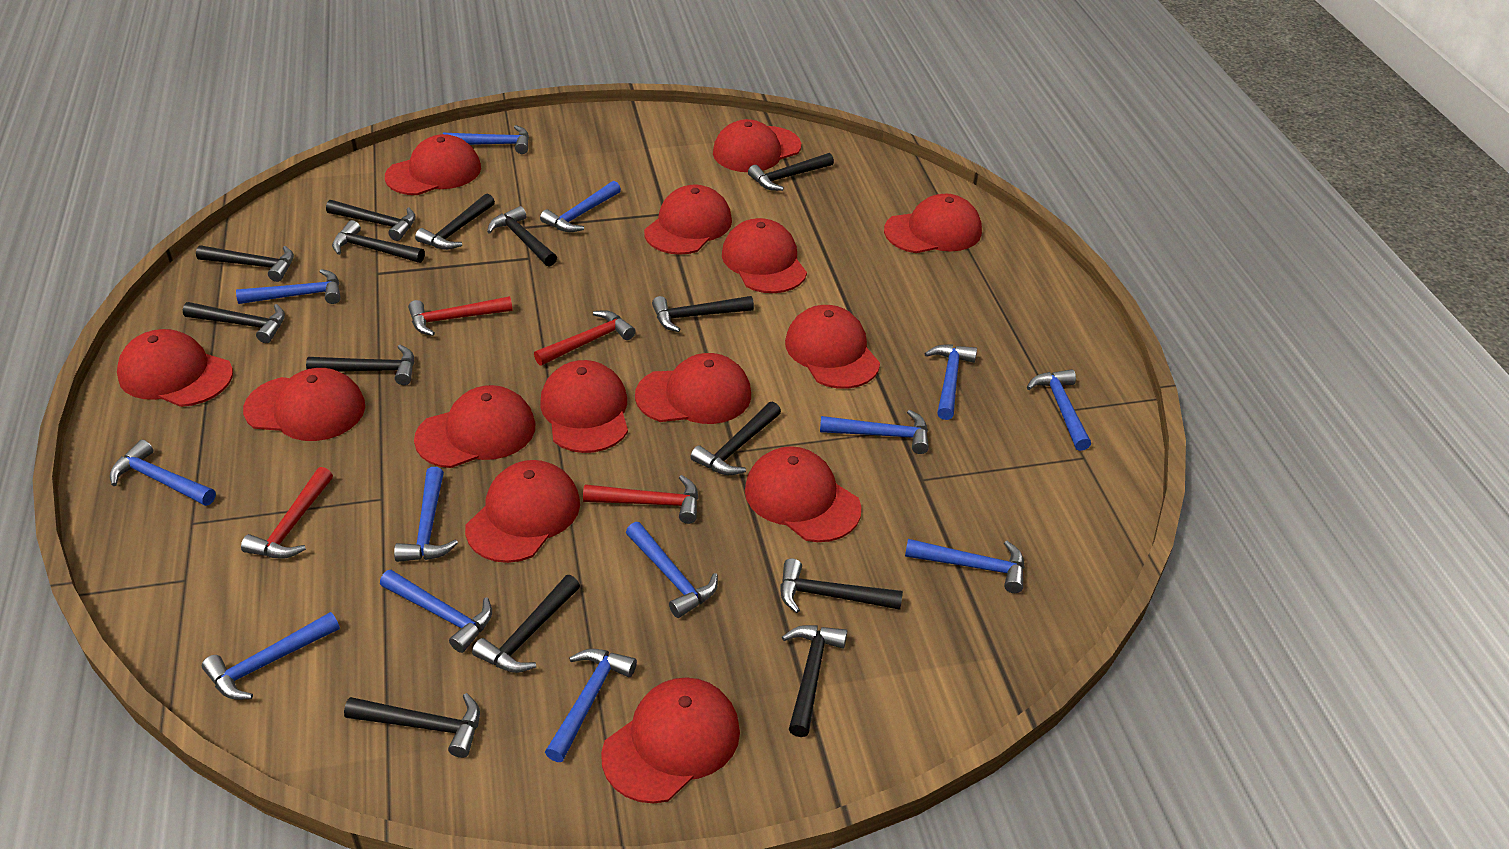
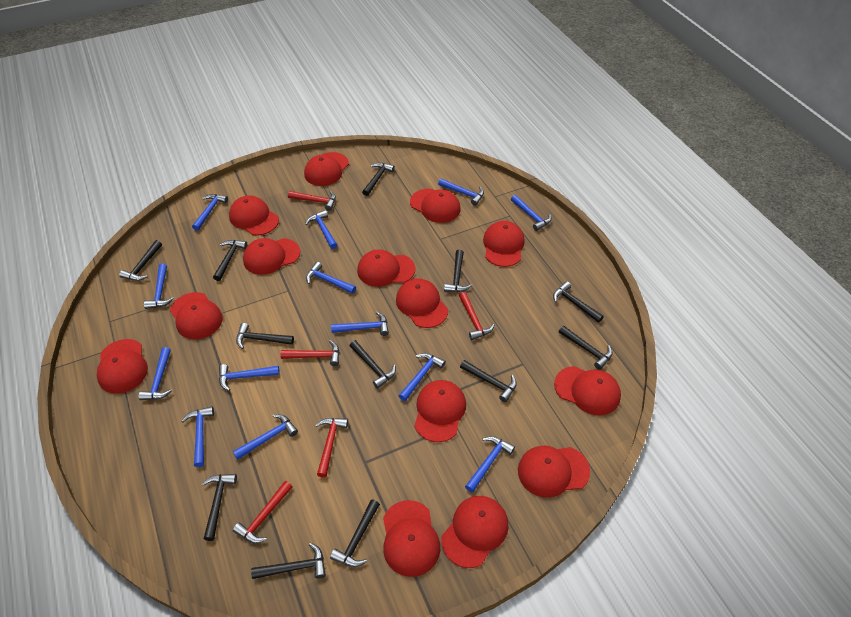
black hammer: 14 -> 12
red hammer: 4 -> 5

